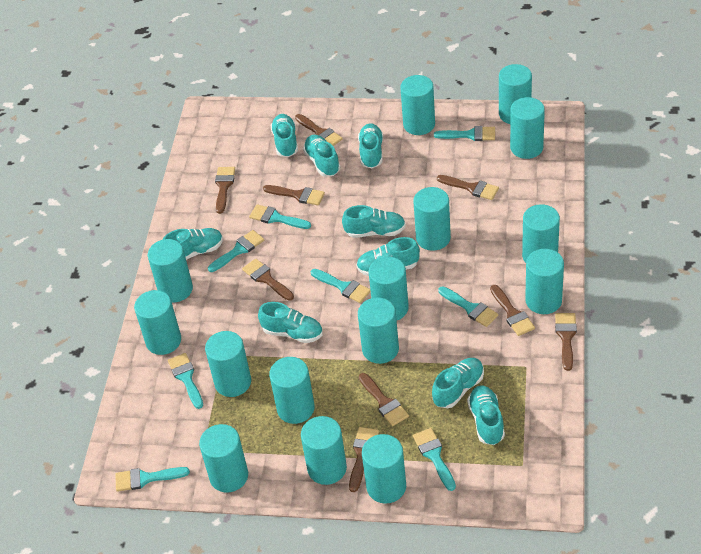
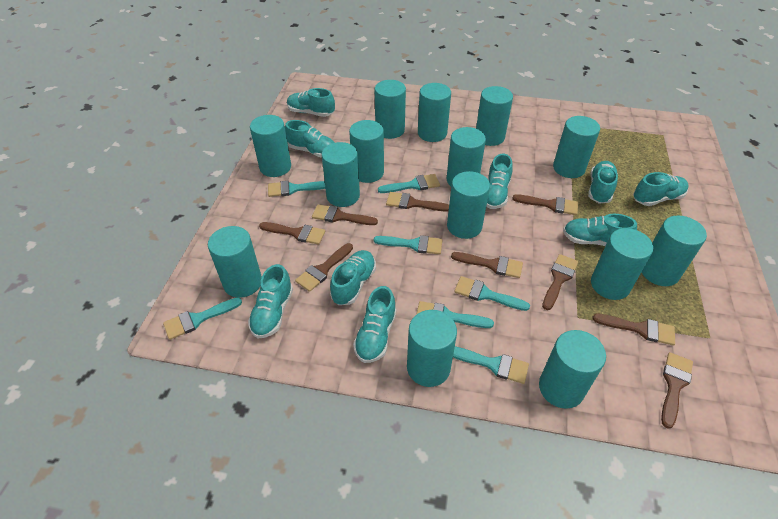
turquoise brush: 8 -> 7
turquoise cylinder: 15 -> 14

